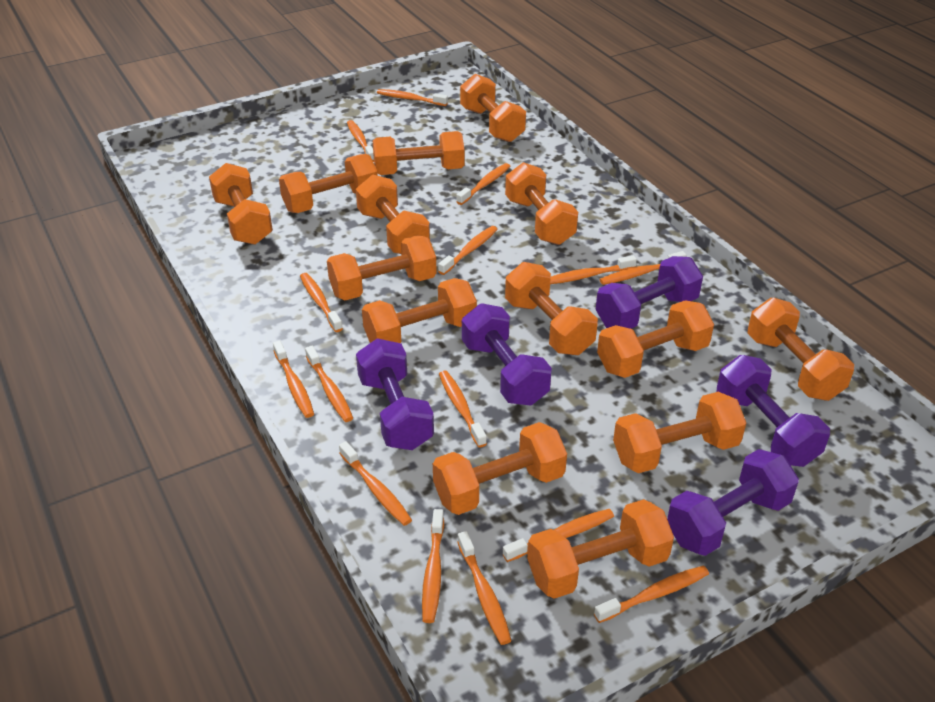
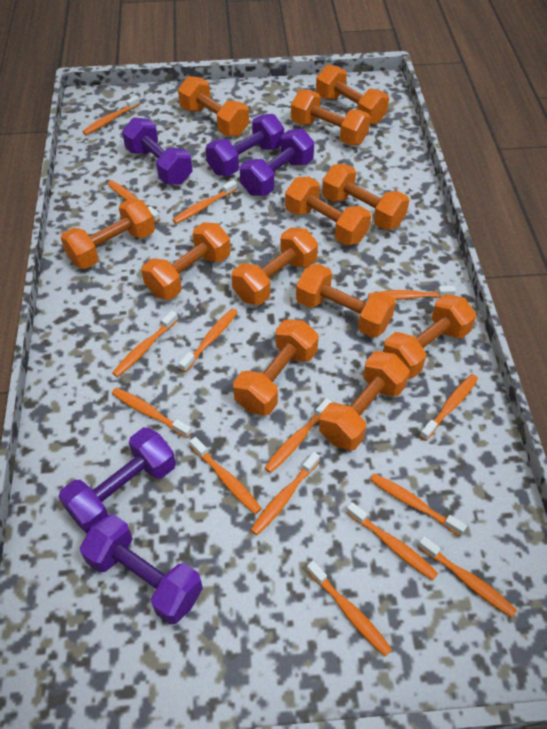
orange dumbbell: 14 -> 12

